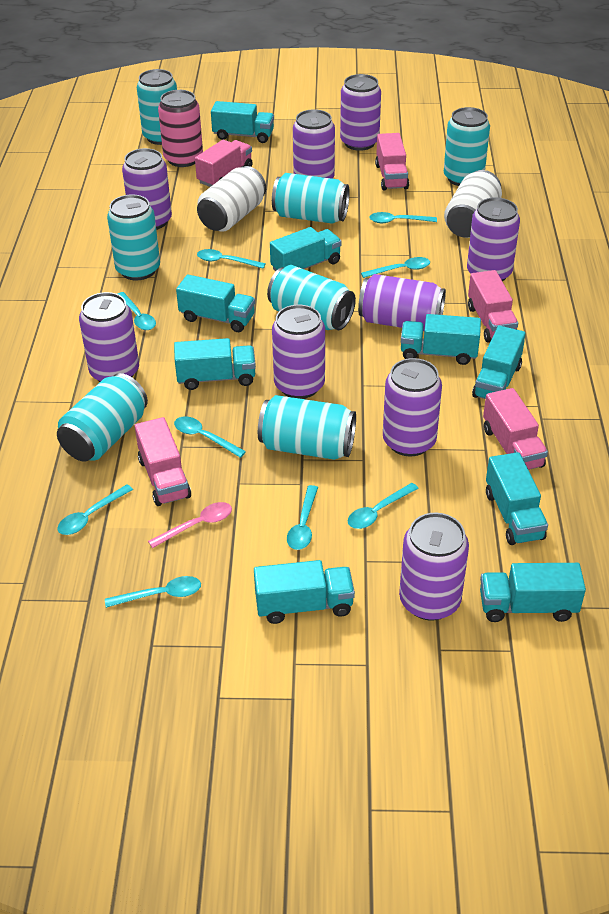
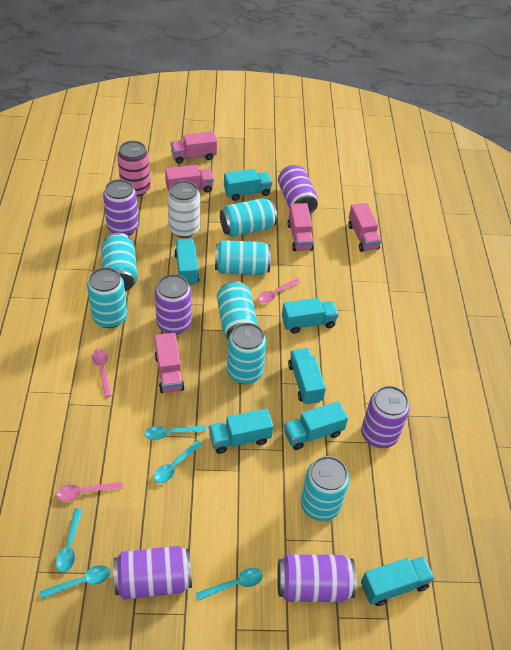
pink spoon: 1 -> 3
purple can: 9 -> 6
turquoise spoon: 9 -> 5
turquoise truck: 9 -> 7
white can: 2 -> 1

